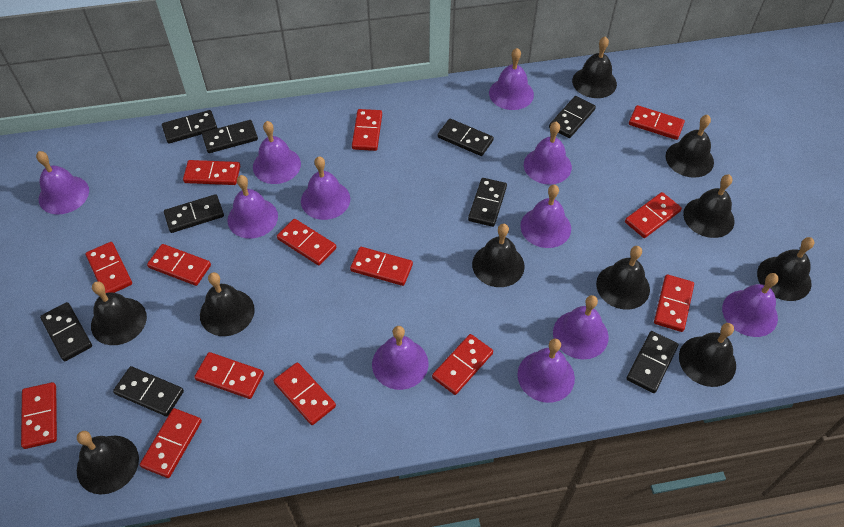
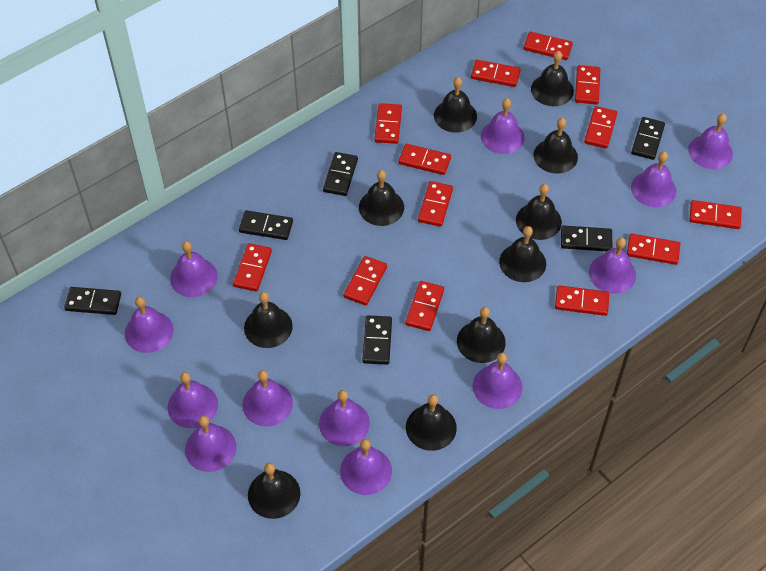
black domino: 9 -> 6
purple bell: 11 -> 12
red domino: 14 -> 13

